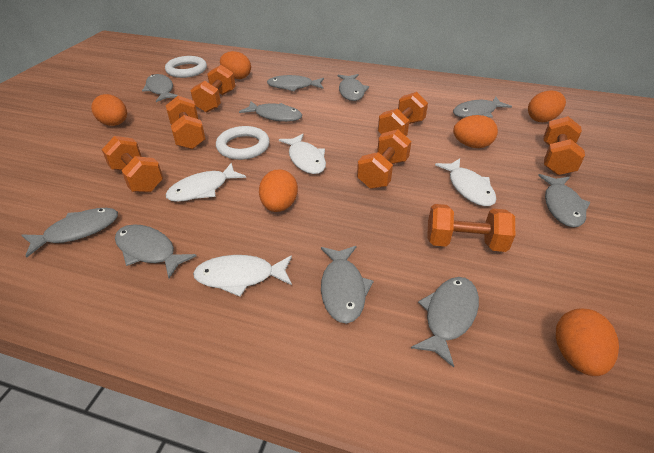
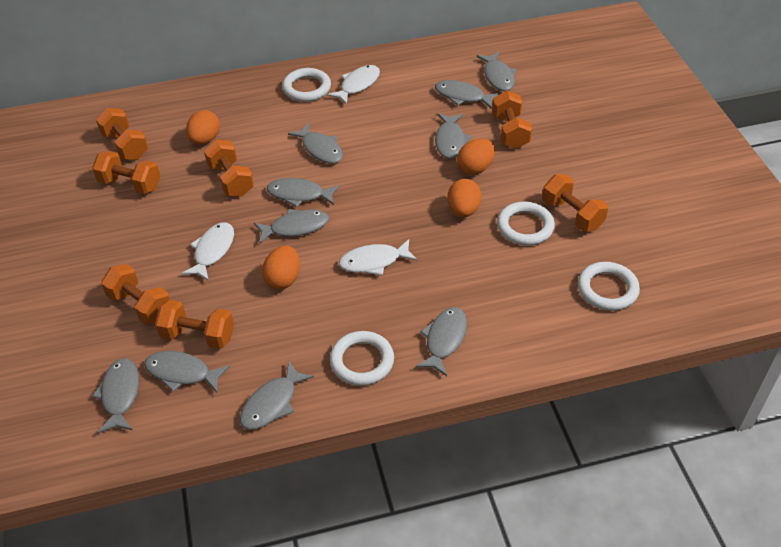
orange egg: 6 -> 4
white fish: 4 -> 3
white ring: 2 -> 4

